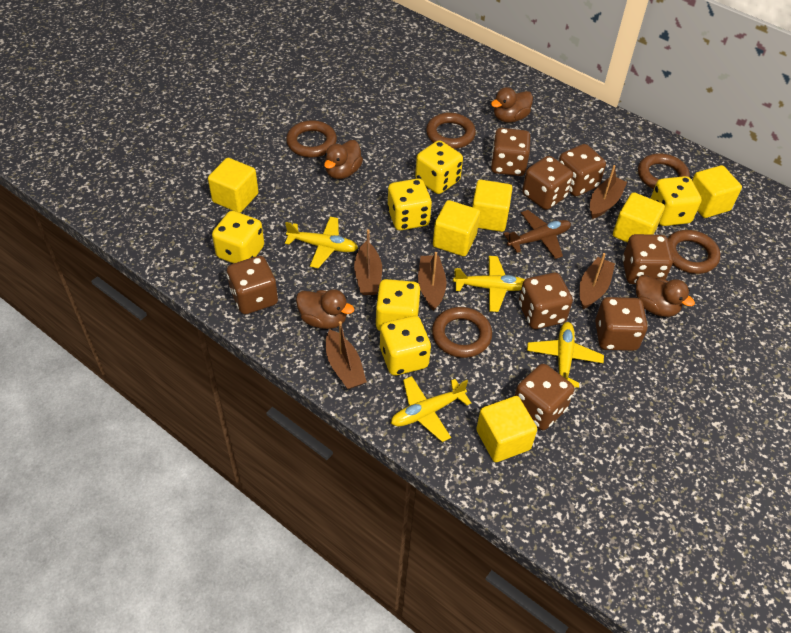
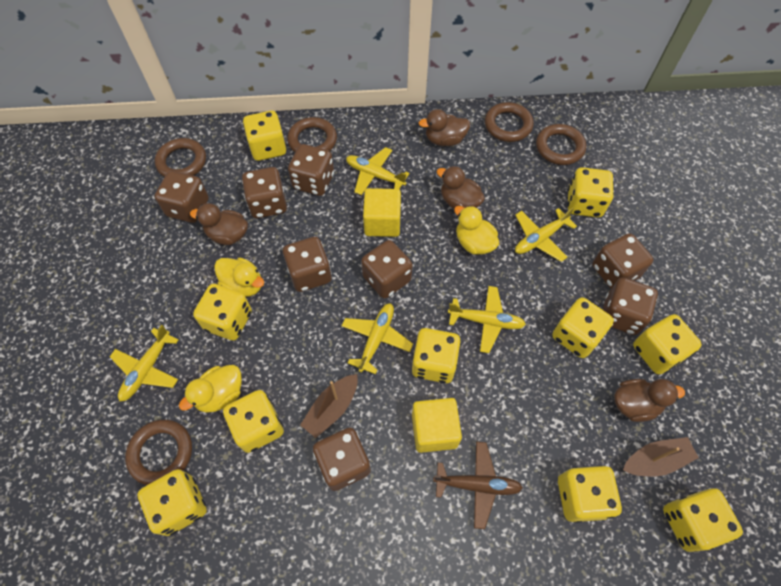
brown boat: 5 -> 2
yellow cube: 6 -> 2
yellow dice: 6 -> 10
yellow duck: 0 -> 3
yellow plane: 4 -> 5

